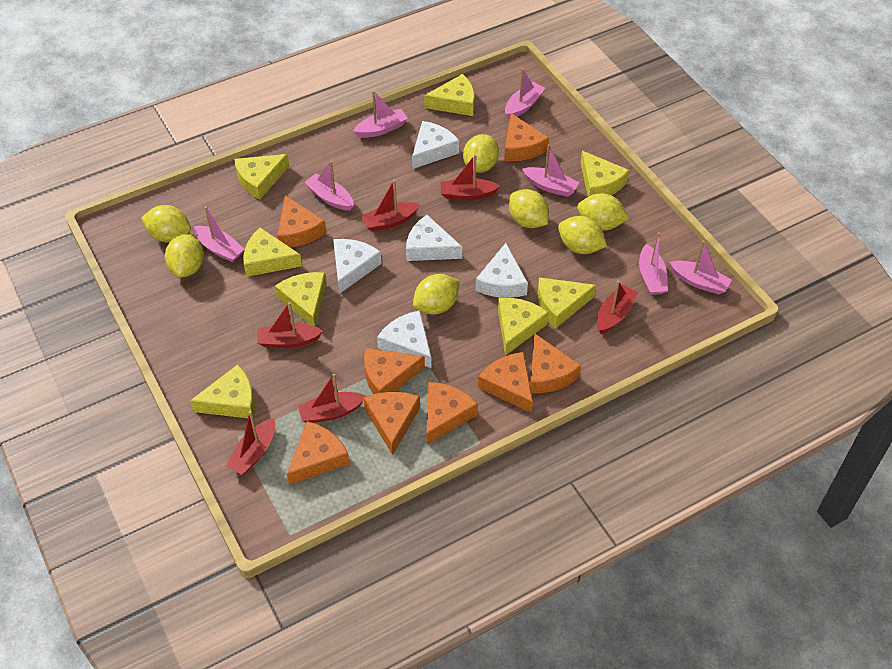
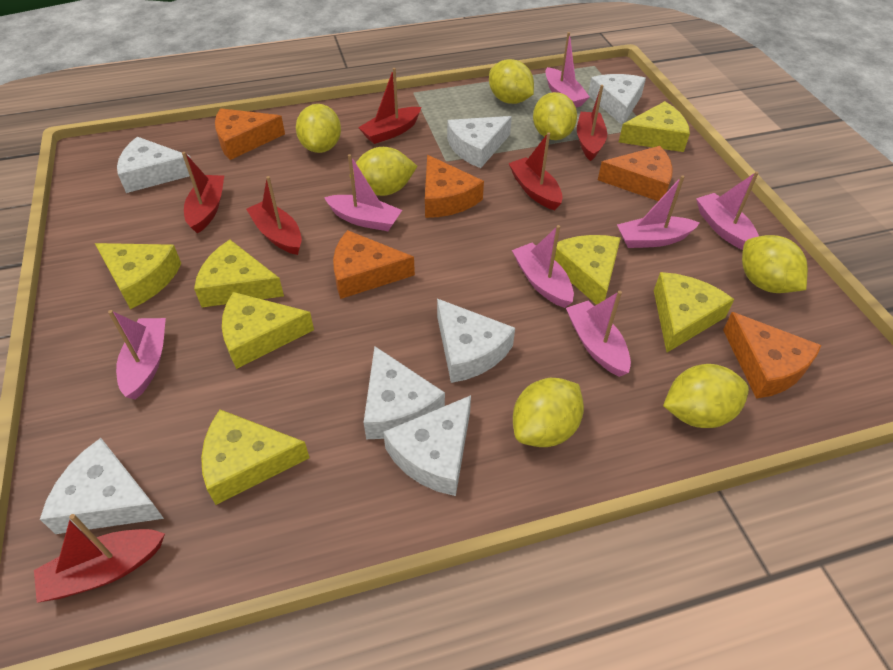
orange cheese: 8 -> 5
white cheese: 5 -> 7
yellow cheese: 8 -> 7

